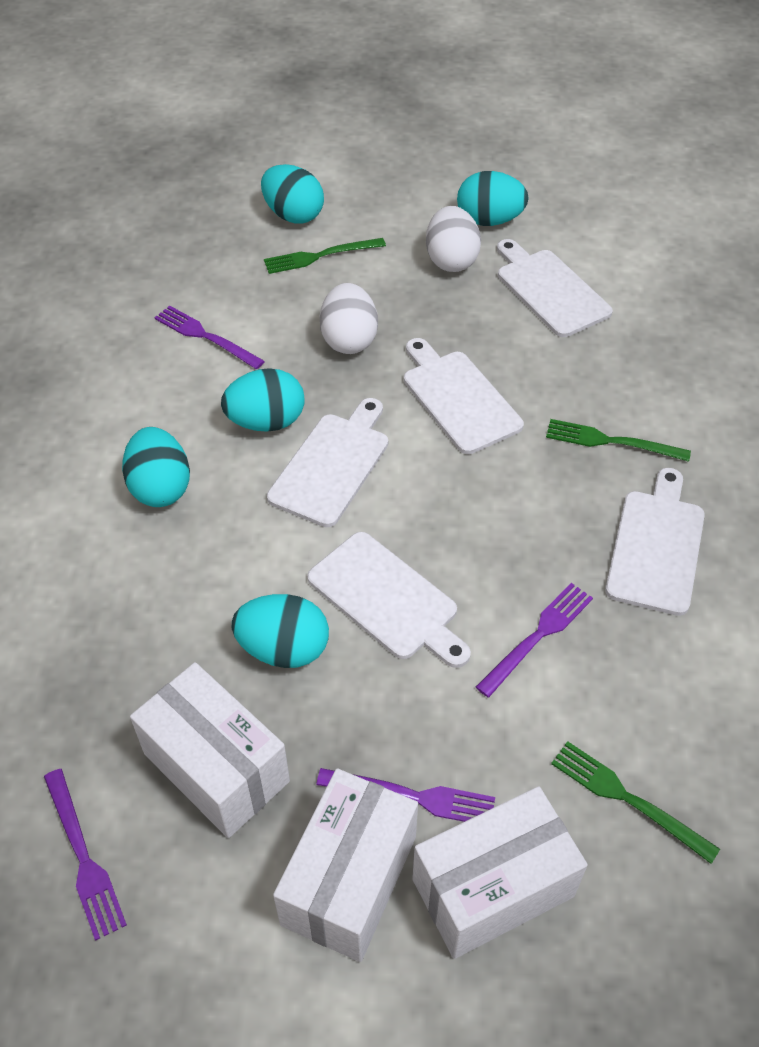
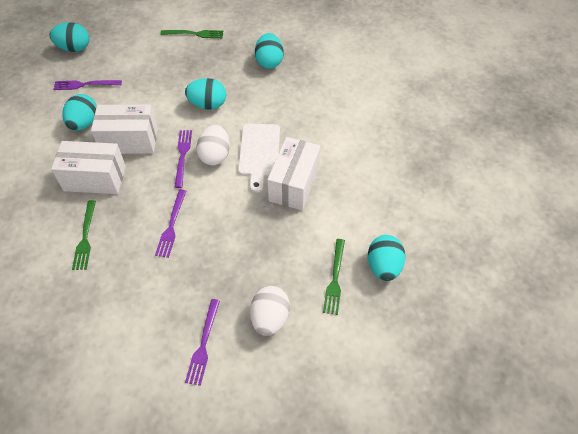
white cutting board: 5 -> 1

